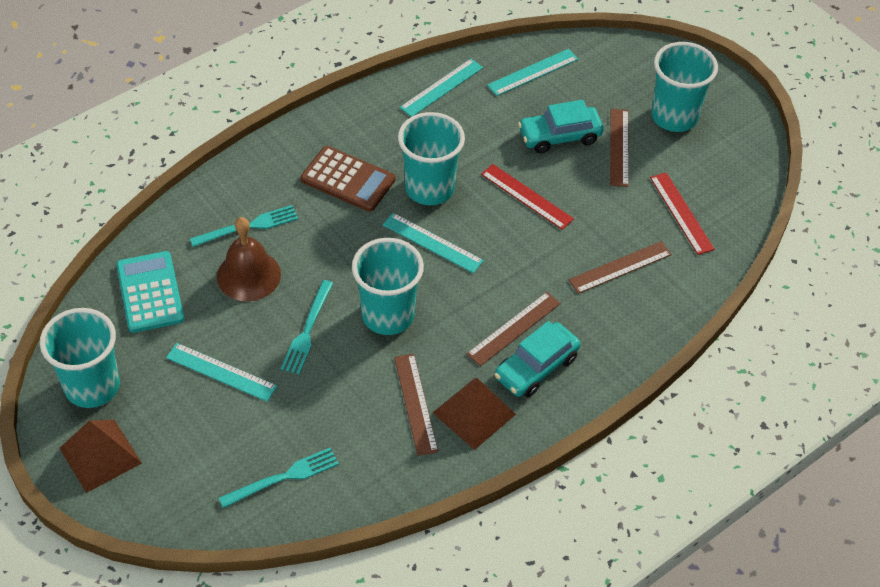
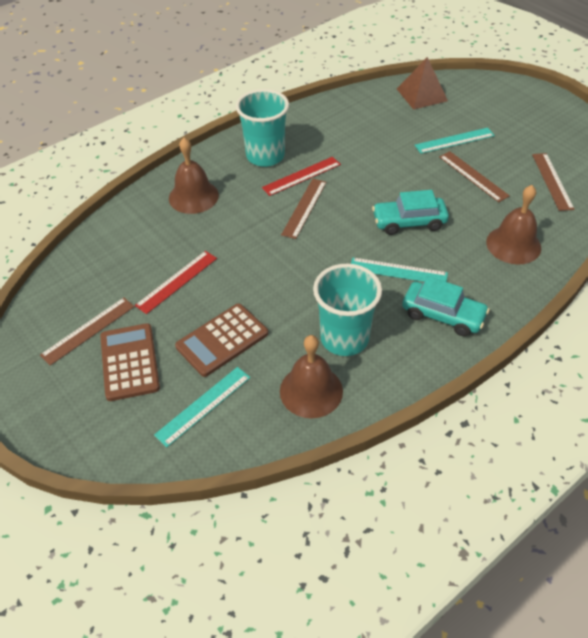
brown bell: 1 -> 3
brown calculator: 1 -> 2
brown pyramid: 2 -> 1
turquoise calculator: 1 -> 0
turquoise cup: 4 -> 2
turquoise fork: 3 -> 0
turquoise ruler: 4 -> 3

